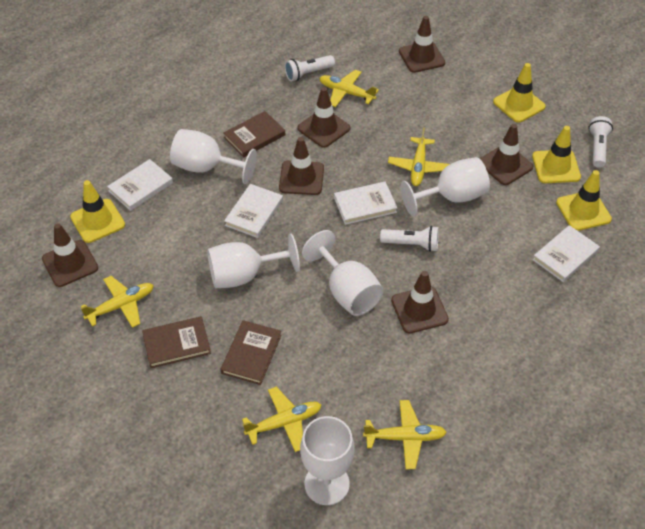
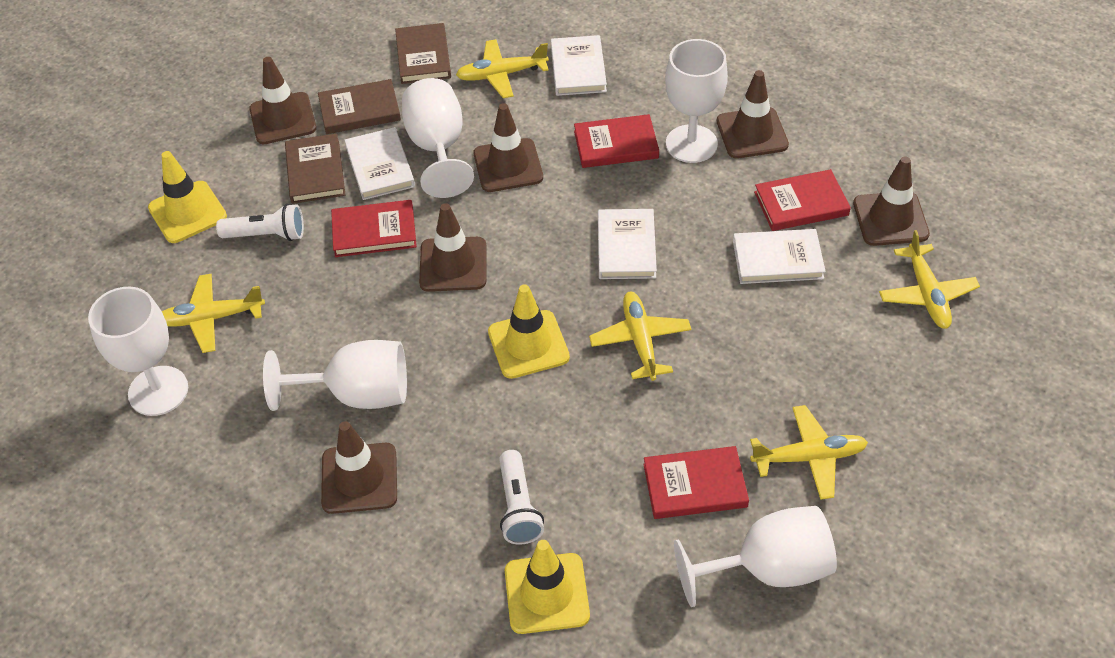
red book: 0 -> 4
white flashlight: 3 -> 2
yellow traffic cone: 4 -> 3

